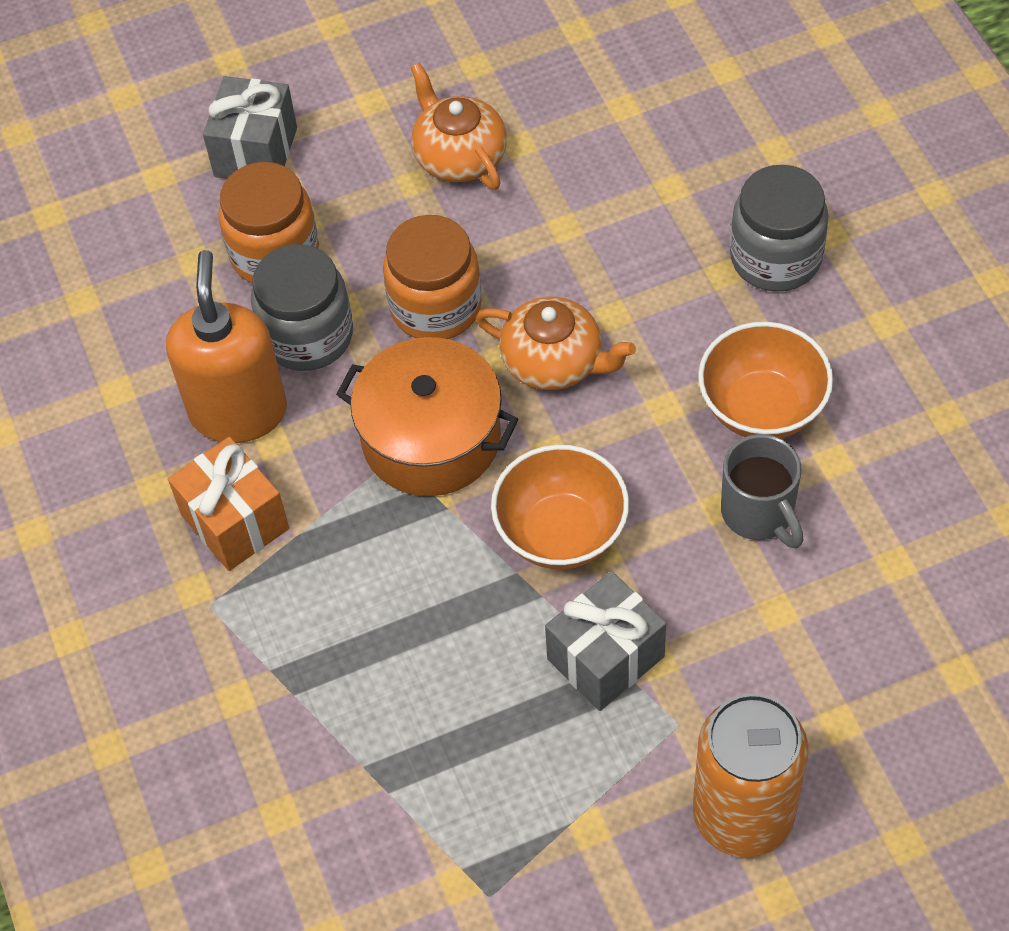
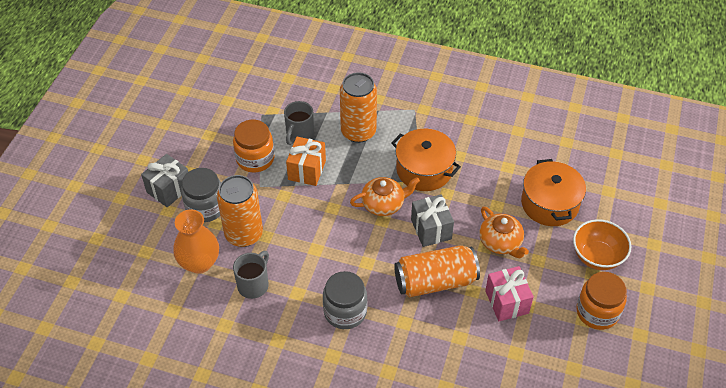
grey mug: 1 -> 2
orange bowl: 2 -> 1
orange can: 1 -> 3
orange pot: 1 -> 2
orange soap dispenser: 1 -> 0
orange vase: 0 -> 1
pink gift: 0 -> 1

